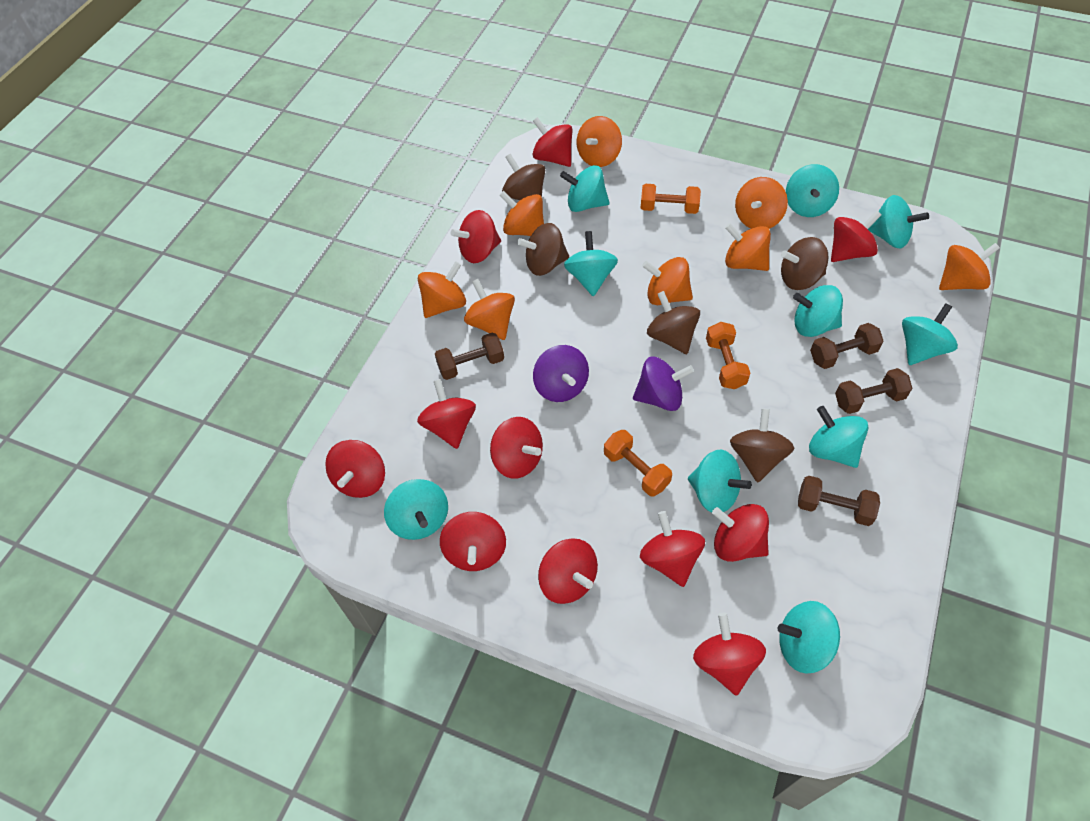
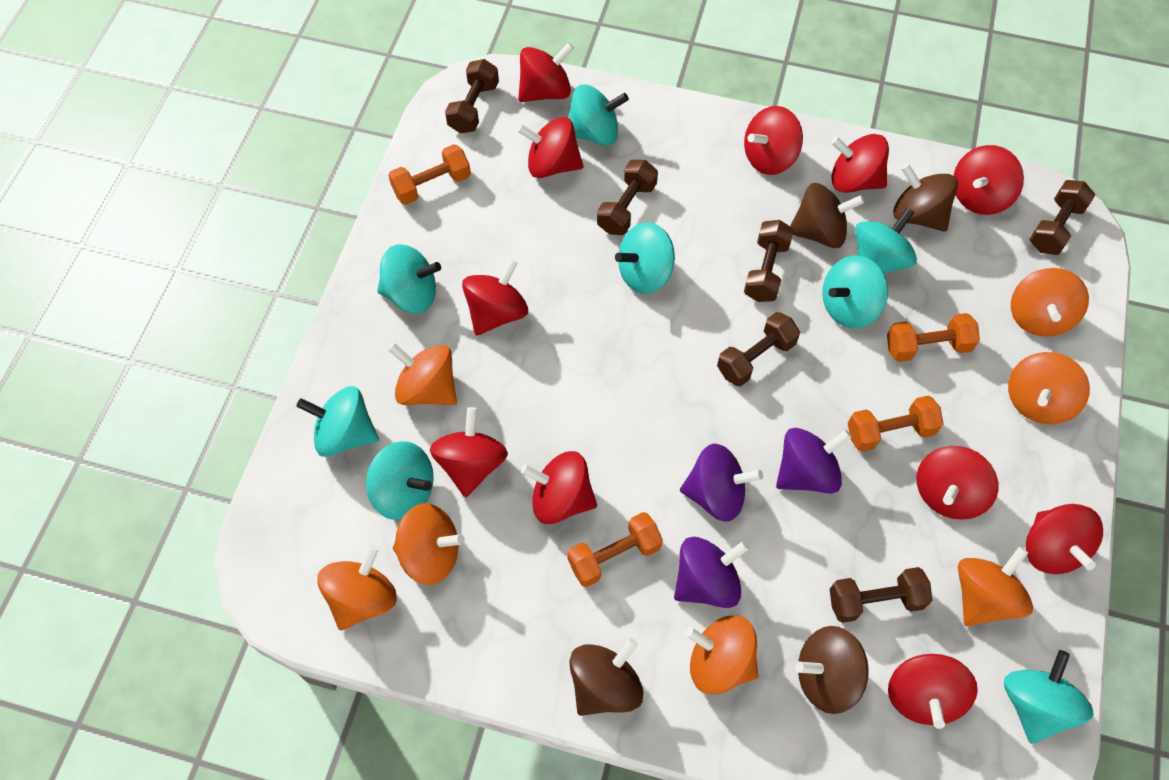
brown dumbbell: 4 -> 6
brown spinning top: 5 -> 4
orange dumbbell: 3 -> 4
orange spinning top: 8 -> 7
purple spinning top: 2 -> 3
turquoise spinning top: 10 -> 8

